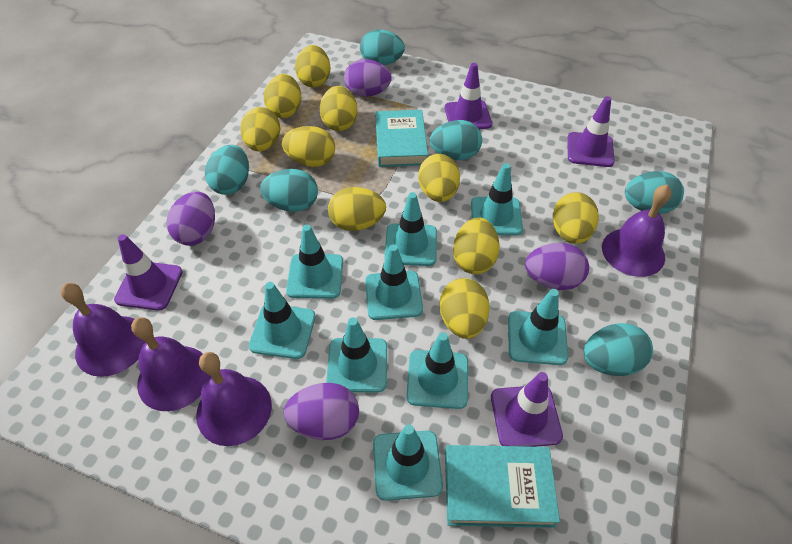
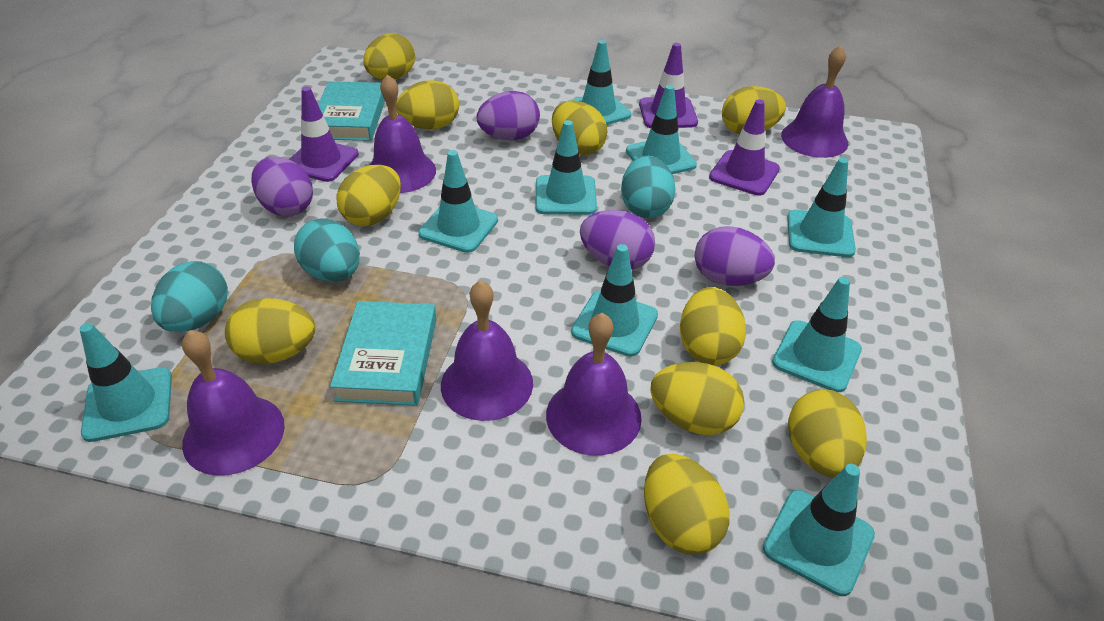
purple bell: 4 -> 5
purple traffic cone: 4 -> 3
turquoise egg: 6 -> 3

